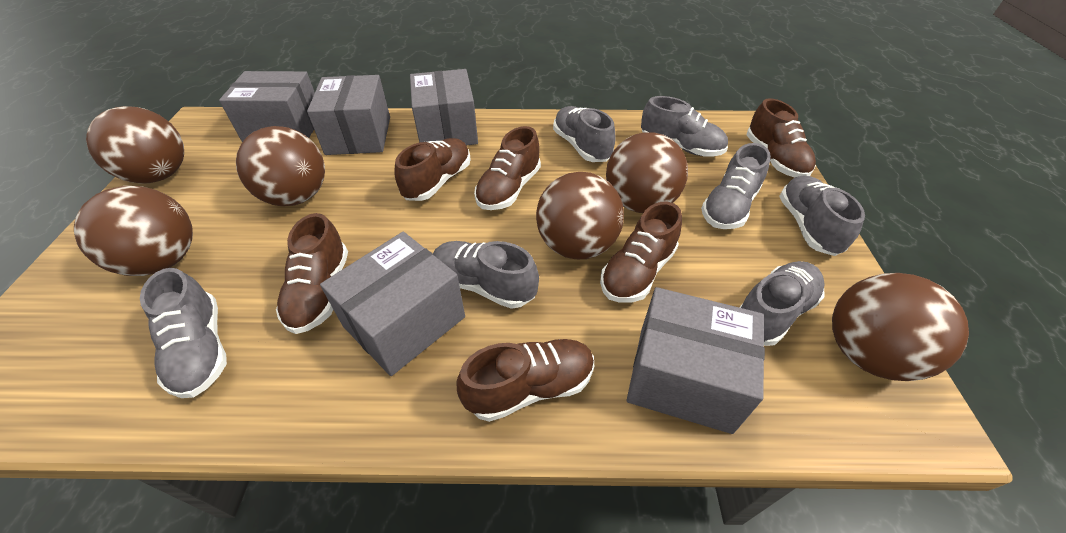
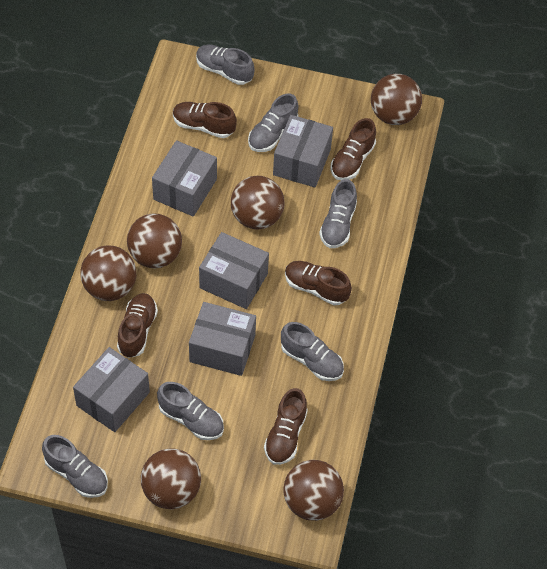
brown shoe: 6 -> 5
grey shoe: 7 -> 6

